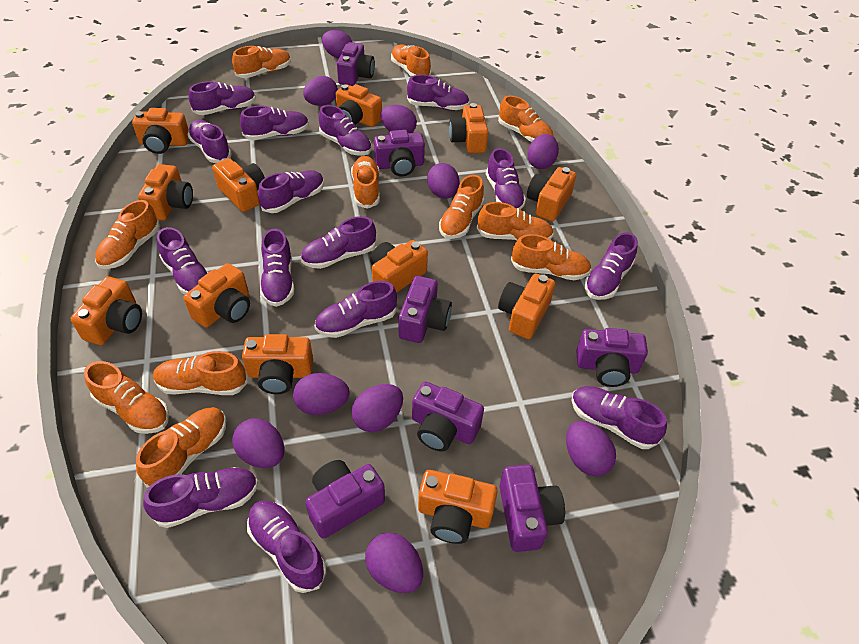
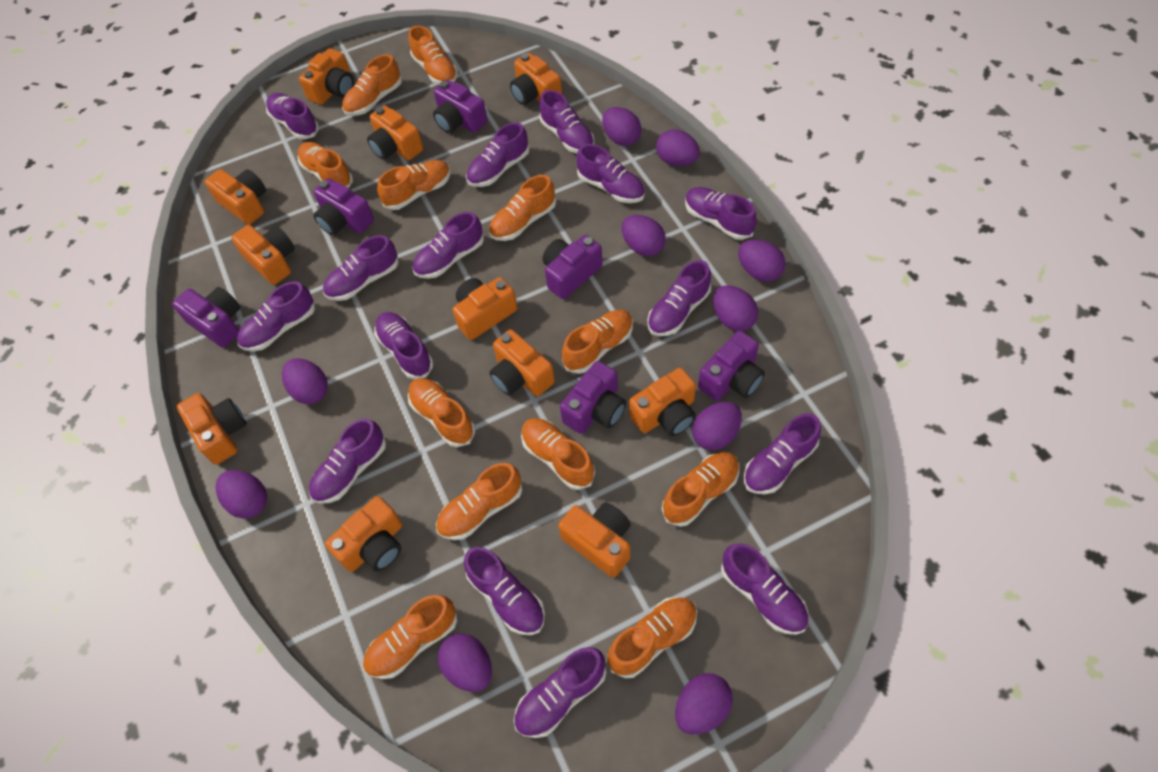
orange camera: 12 -> 11
orange shoe: 11 -> 12
purple camera: 7 -> 6

